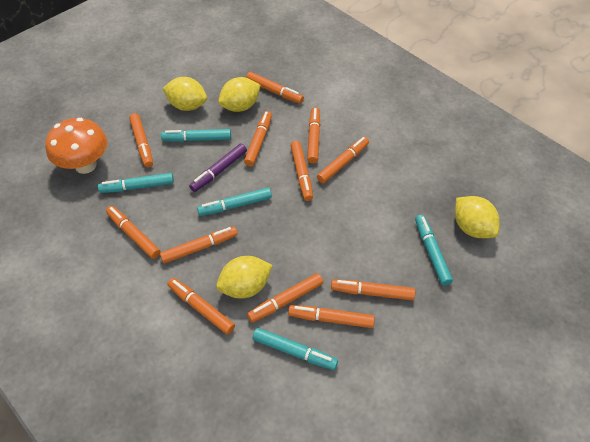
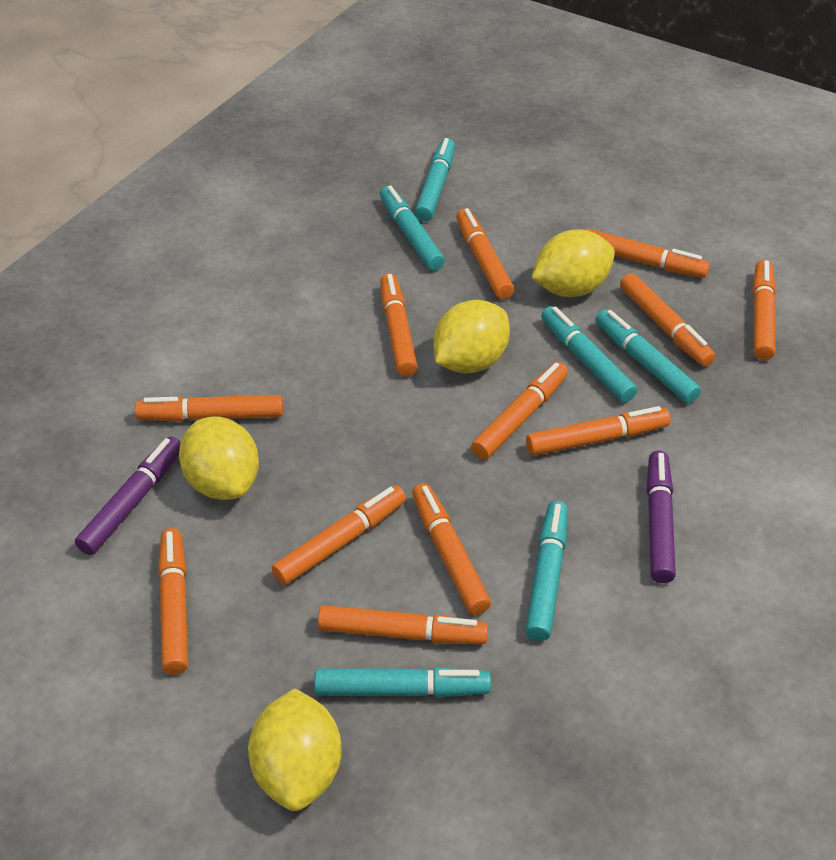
orange mushroom: 1 -> 0
purple marker: 1 -> 2
turquoise marker: 5 -> 6

